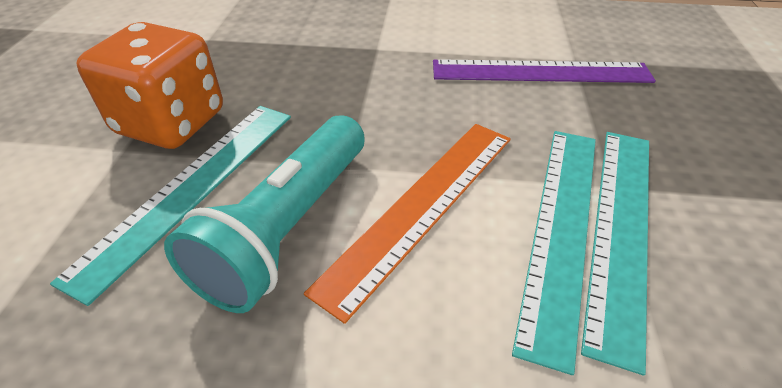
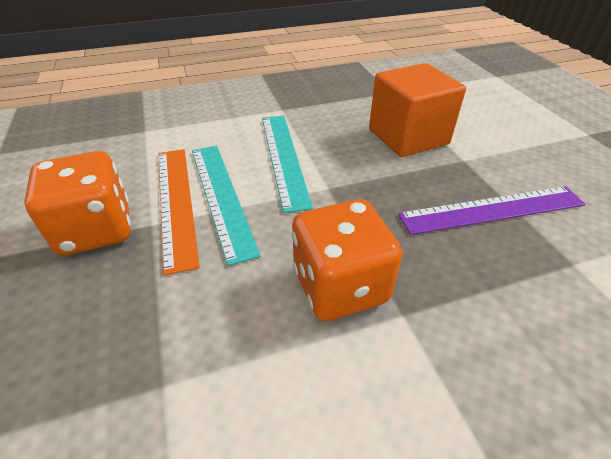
orange cube: 0 -> 1
orange dice: 1 -> 2
turquoise flashlight: 1 -> 0
turquoise ruler: 3 -> 2

